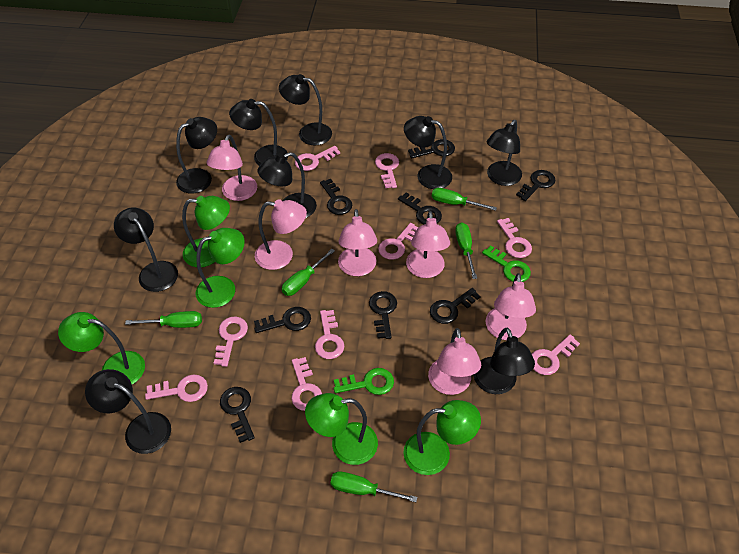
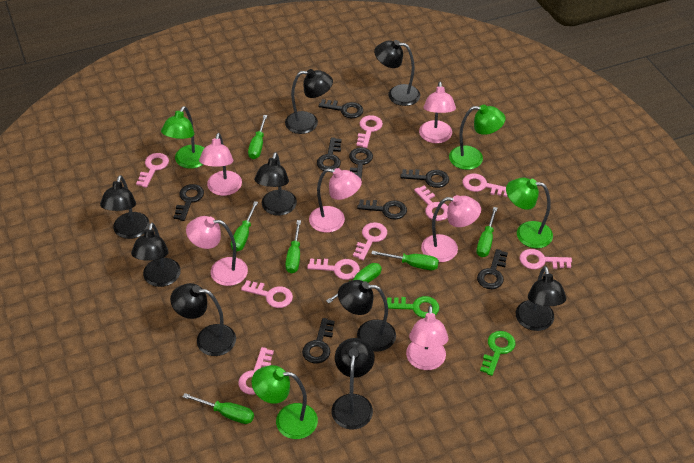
green lamp: 5 -> 4
green screwdriver: 5 -> 7

